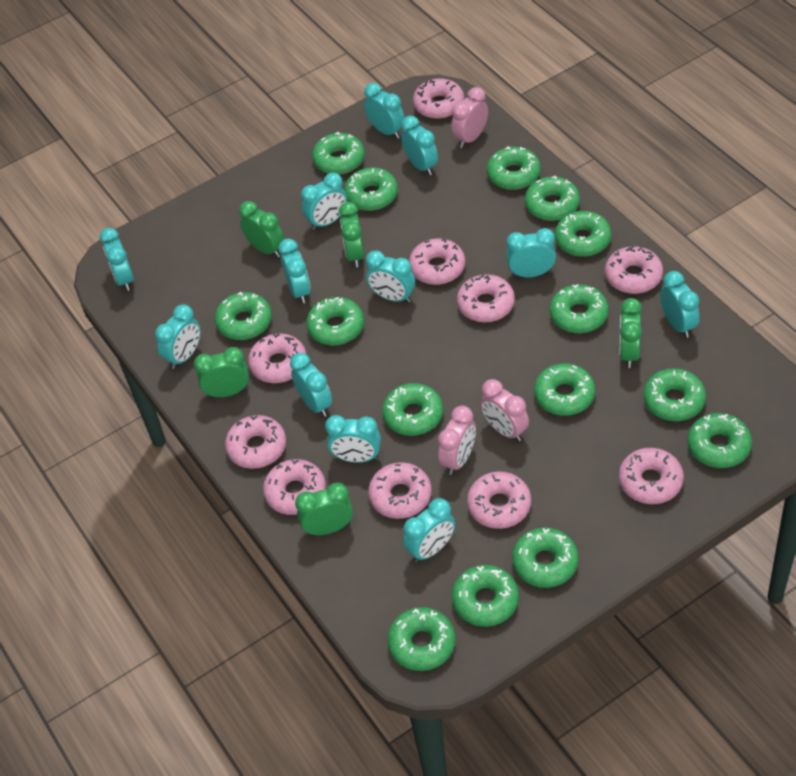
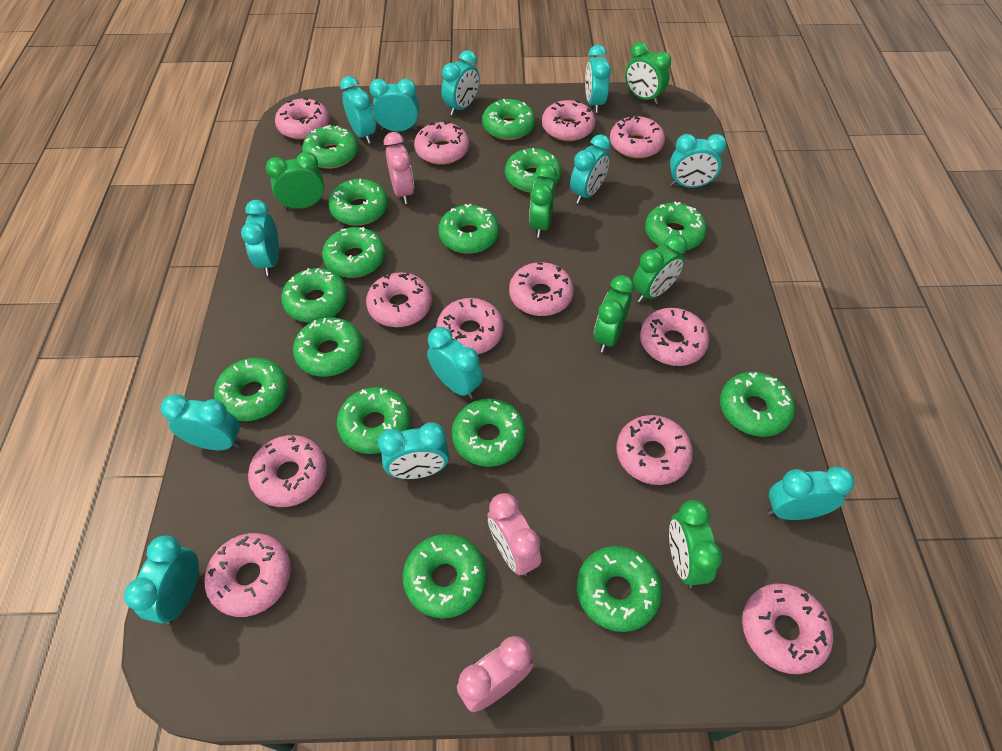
green clock: 5 -> 6
pink donut: 10 -> 12

